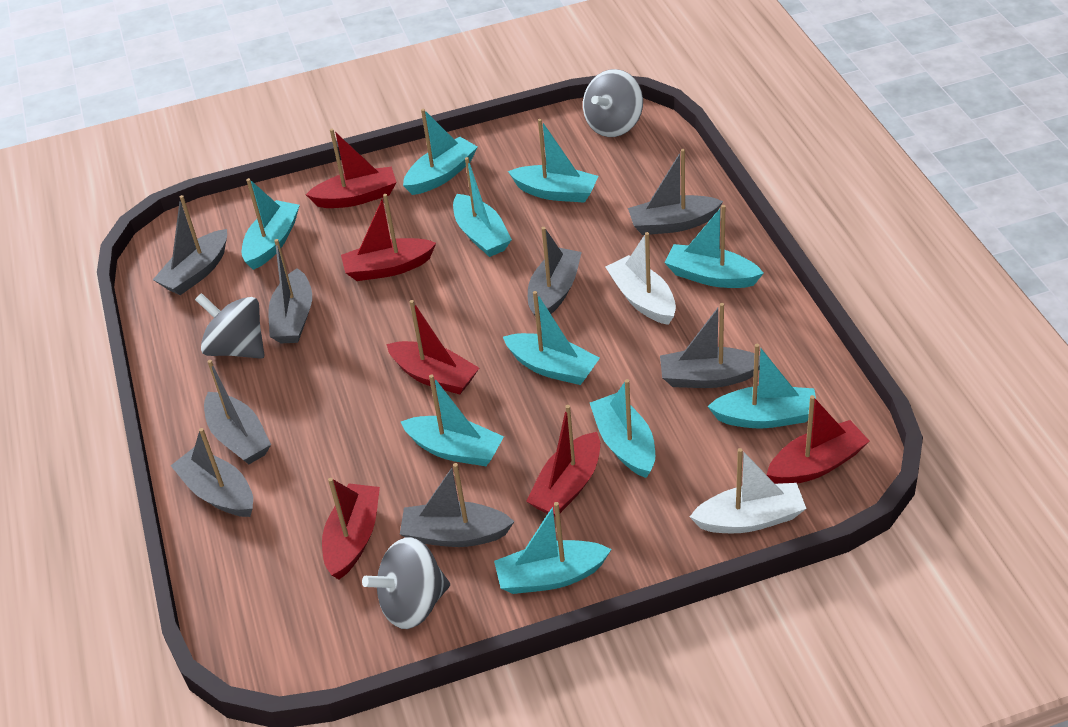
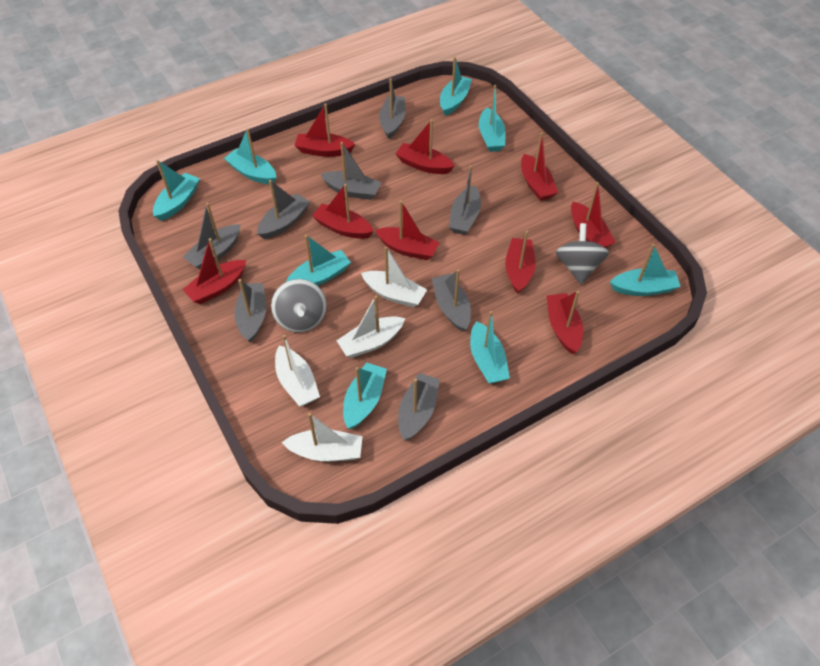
grey spinning top: 3 -> 2
red boat: 6 -> 9
turquoise boat: 10 -> 8
white boat: 2 -> 4

